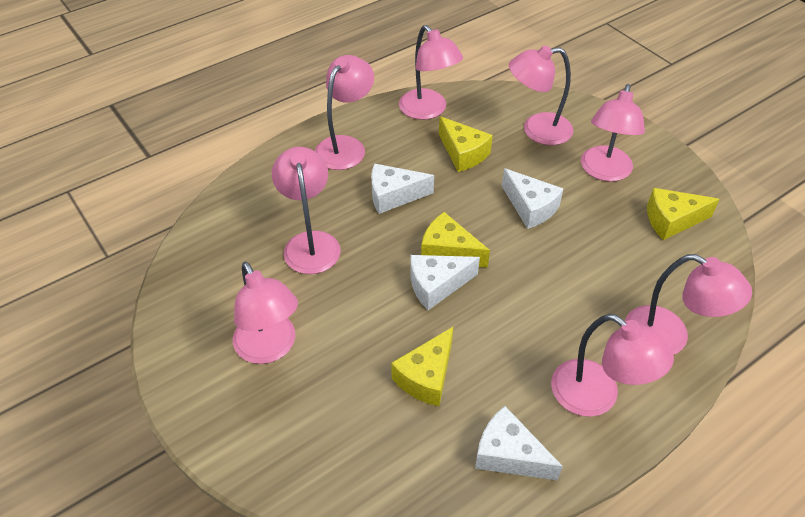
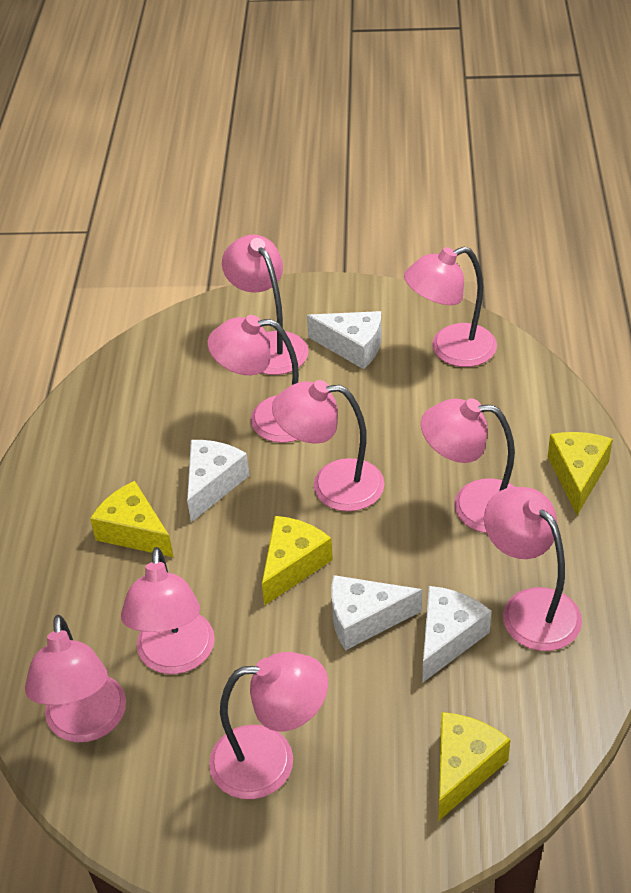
pink lamp: 8 -> 9

